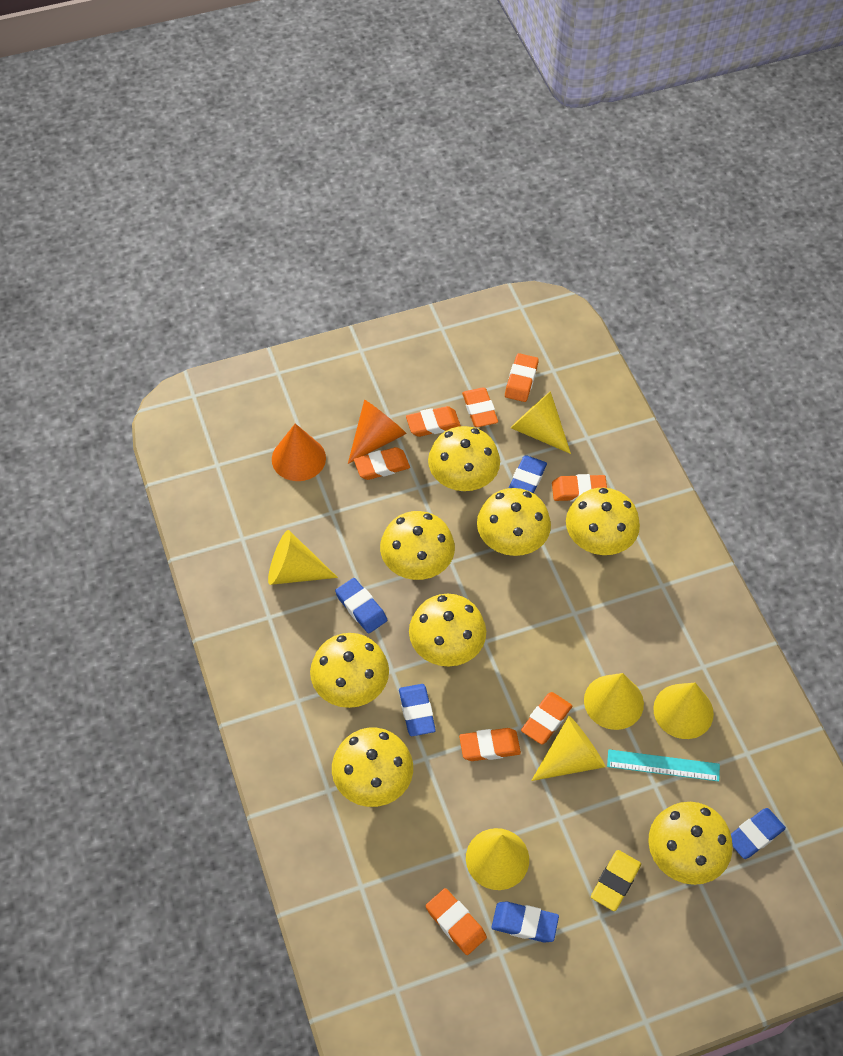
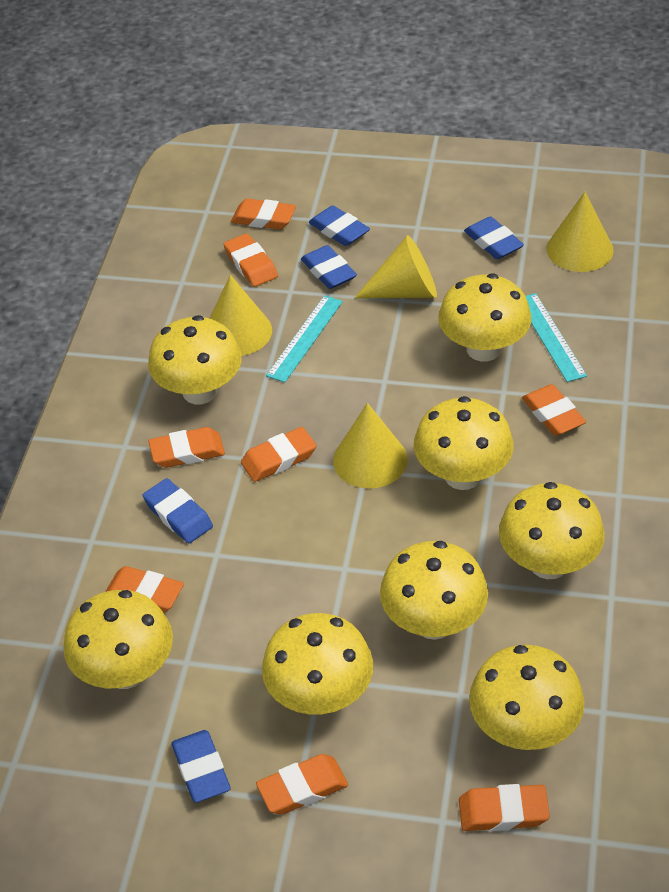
orange cone: 2 -> 0
turquoise ruler: 1 -> 2
yellow cone: 6 -> 4
yellow eraser: 1 -> 0

